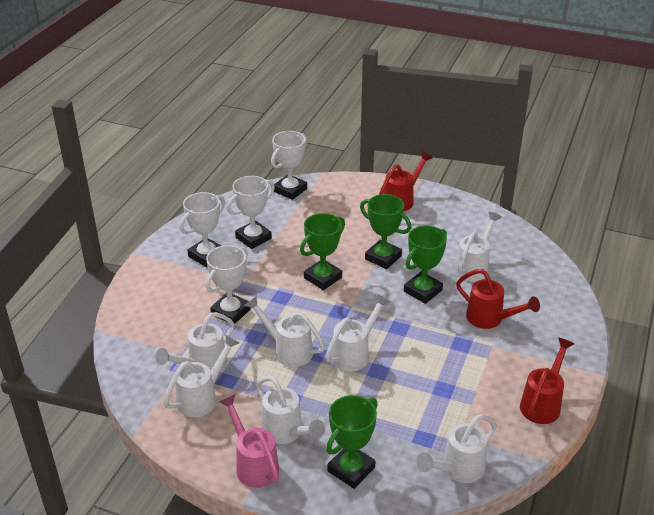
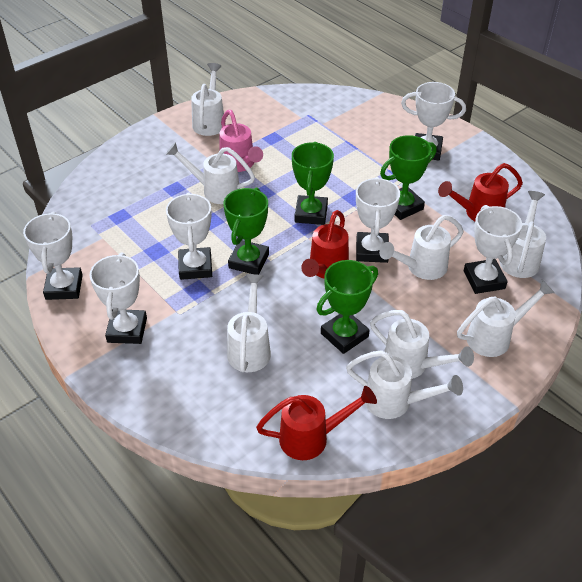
white trophy: 4 -> 6
white watering can: 7 -> 8

